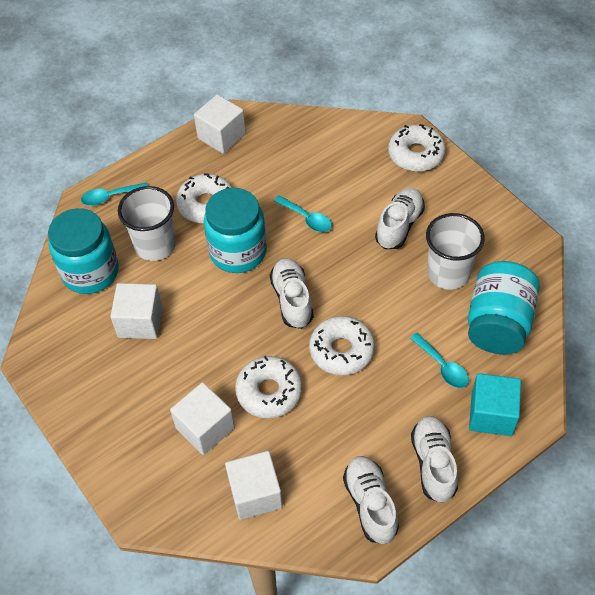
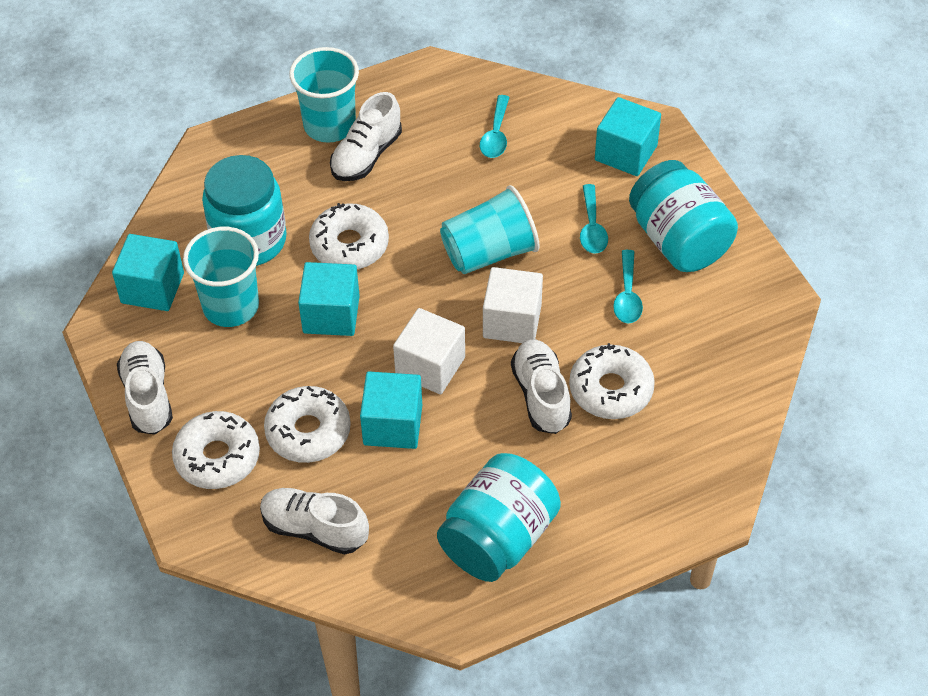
turquoise cube: 1 -> 4
turquoise cup: 0 -> 3
white cube: 4 -> 2
white cup: 2 -> 0

